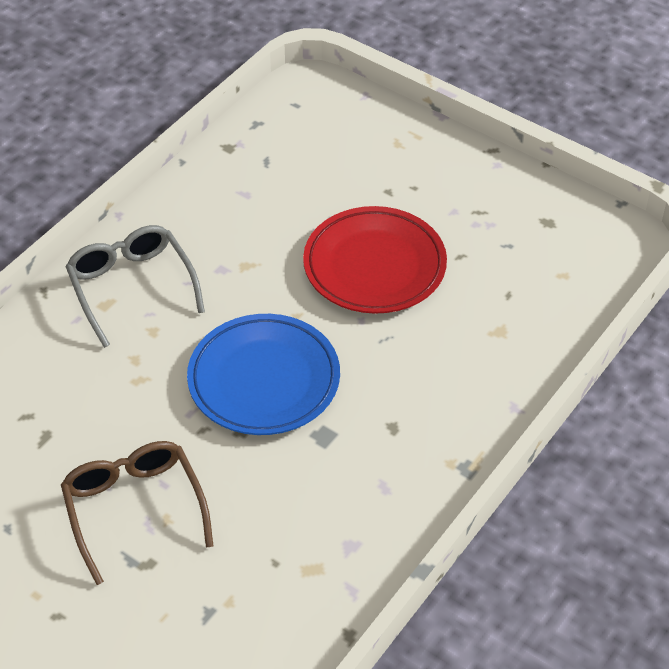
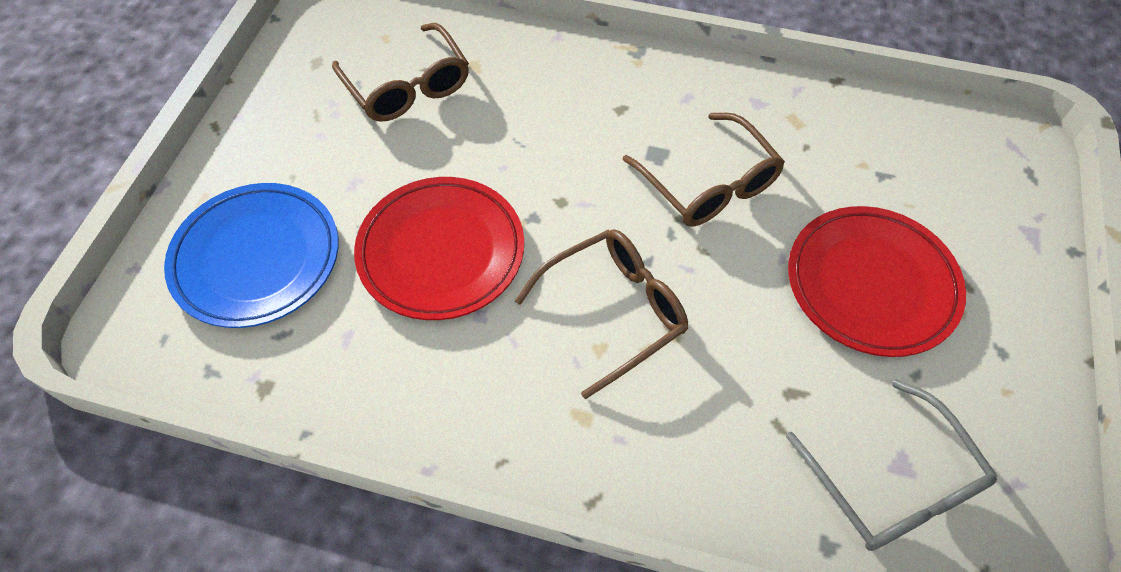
brown glasses: 1 -> 3
red plate: 1 -> 2

